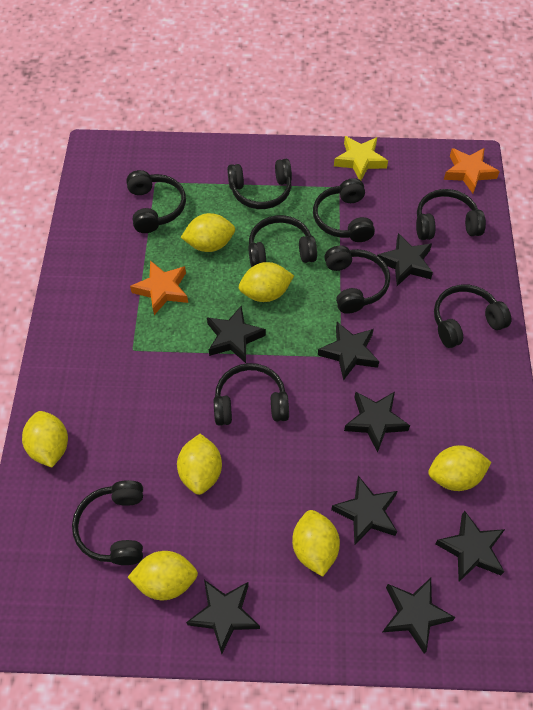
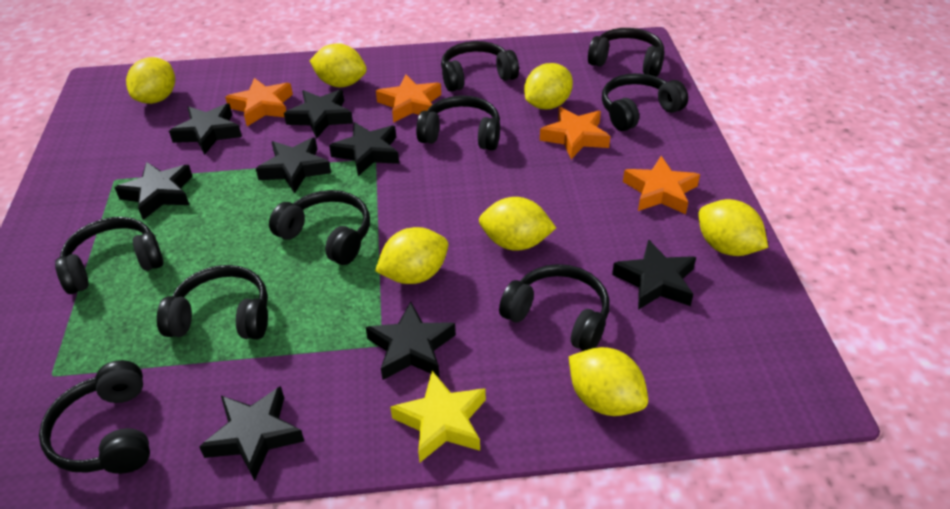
orange star: 2 -> 4

